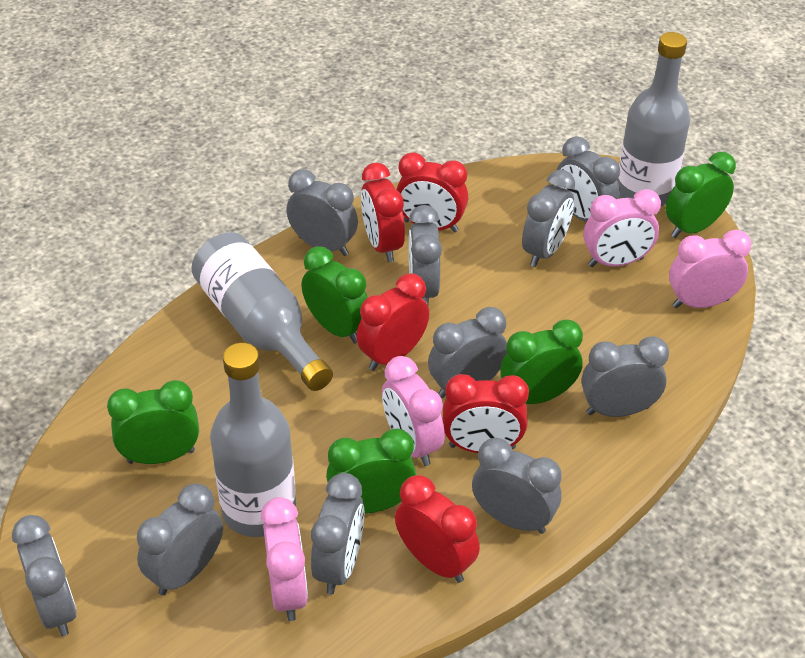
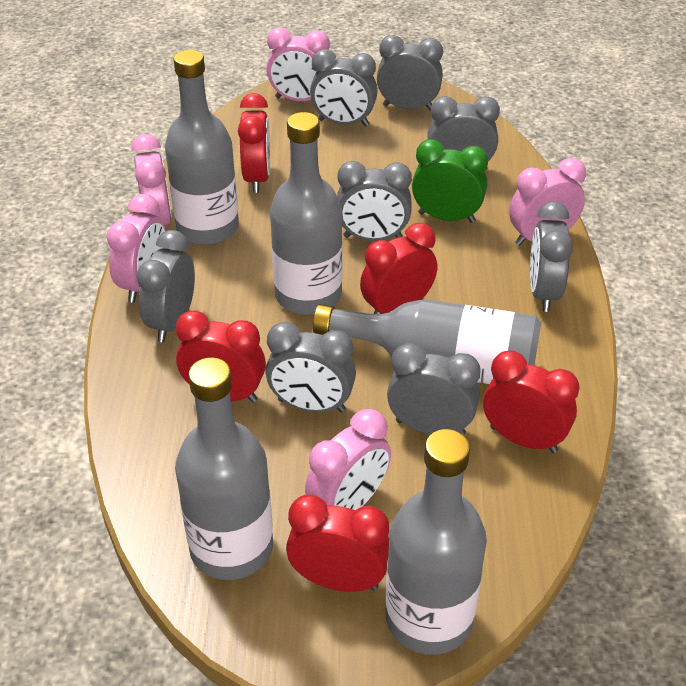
green clock: 5 -> 1
grey bottle: 3 -> 5
grey clock: 10 -> 8
pink clock: 4 -> 5

